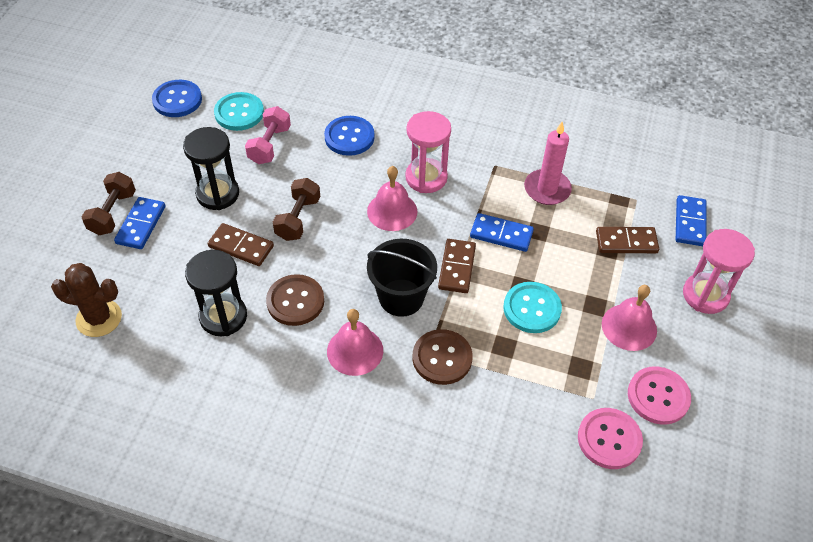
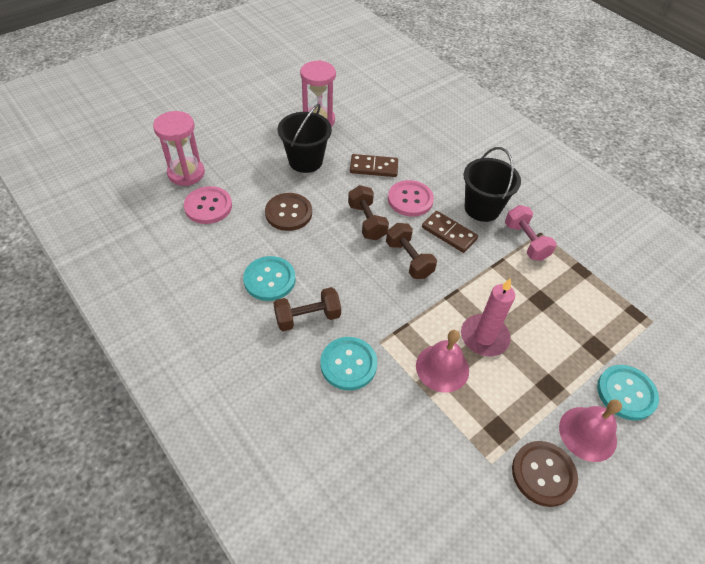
black bucket: 1 -> 2
black hourglass: 2 -> 0
blue button: 2 -> 0
blue domino: 3 -> 0
brown cactus: 1 -> 0
brown domino: 3 -> 2
brown dumbbell: 2 -> 3
pink bell: 3 -> 2
turquoise button: 2 -> 3

